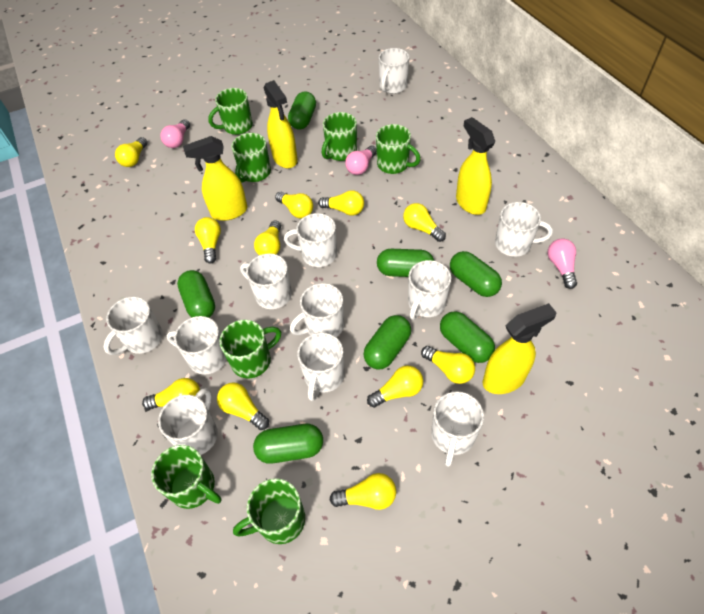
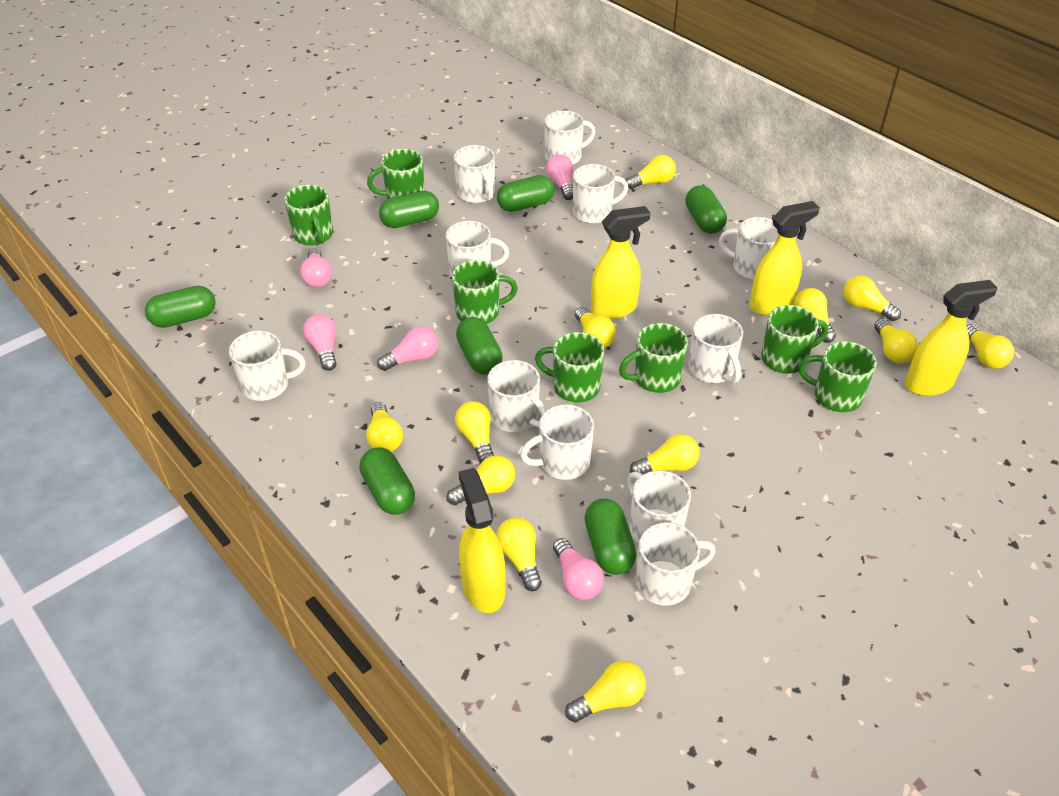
pink light bulb: 3 -> 5
yellow light bulb: 11 -> 12

